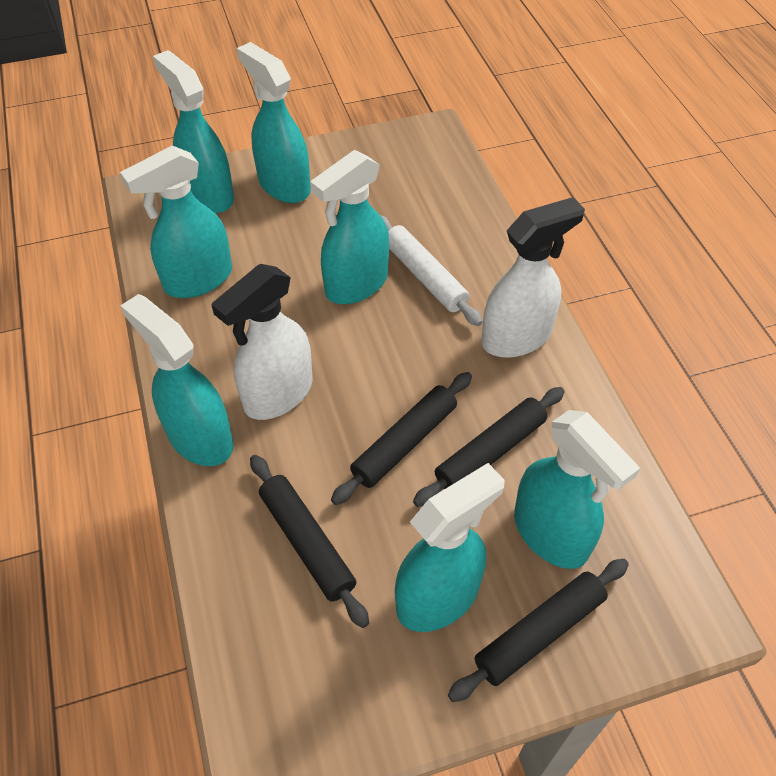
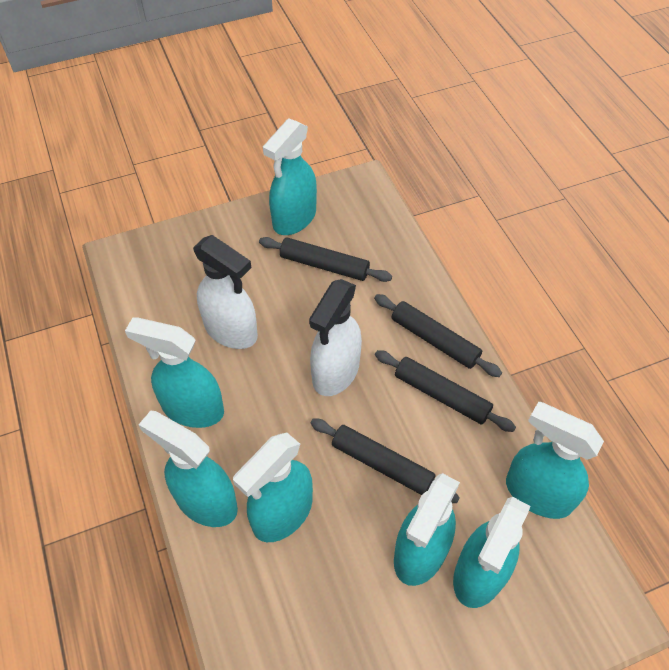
white rolling pin: 1 -> 0

